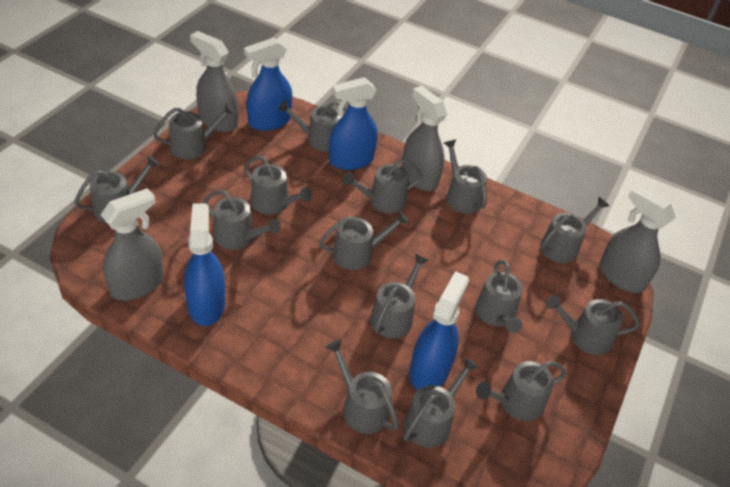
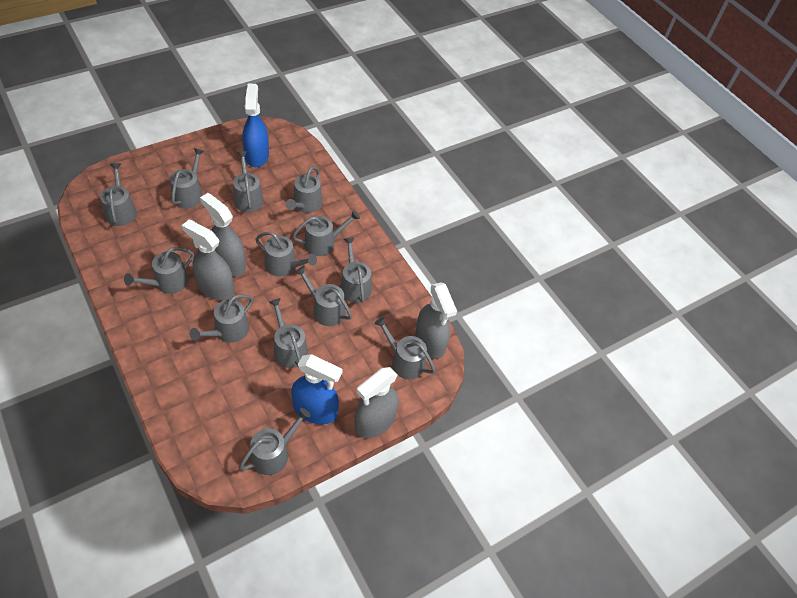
blue spray bottle: 4 -> 2
grey watering can: 15 -> 13

